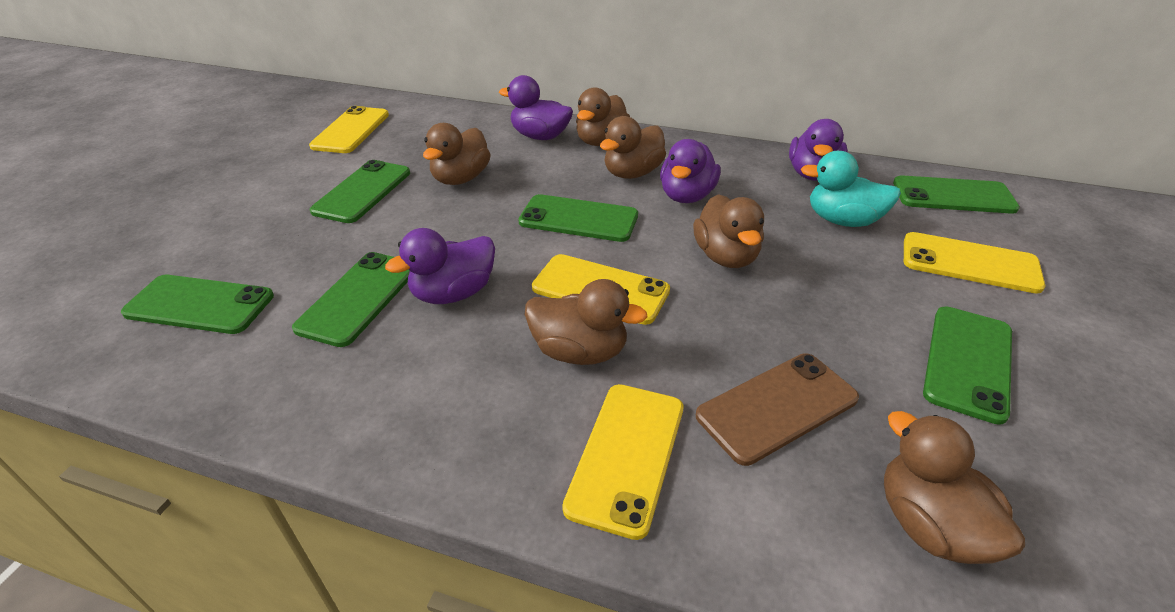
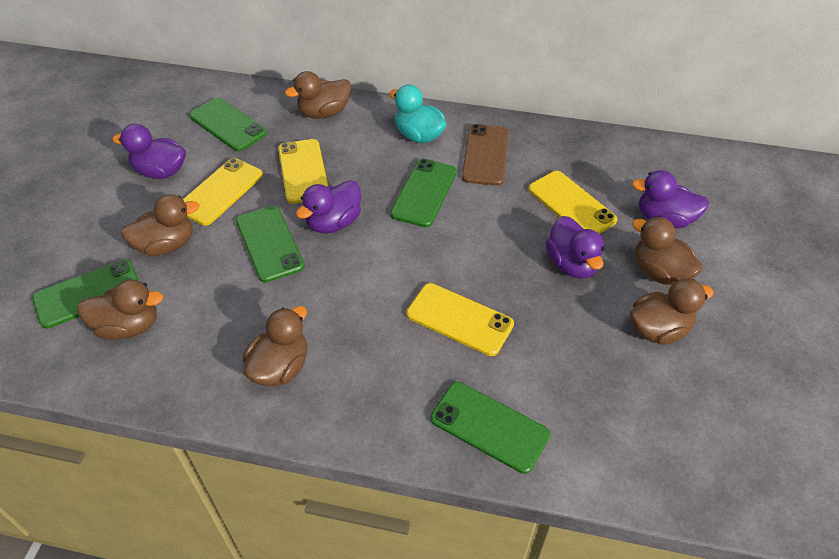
green phone: 6 -> 5

